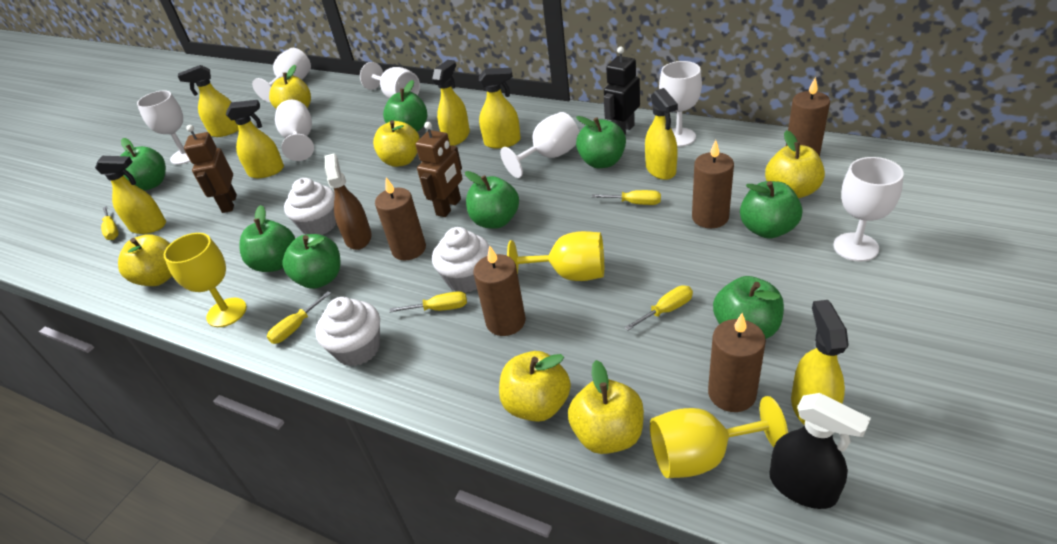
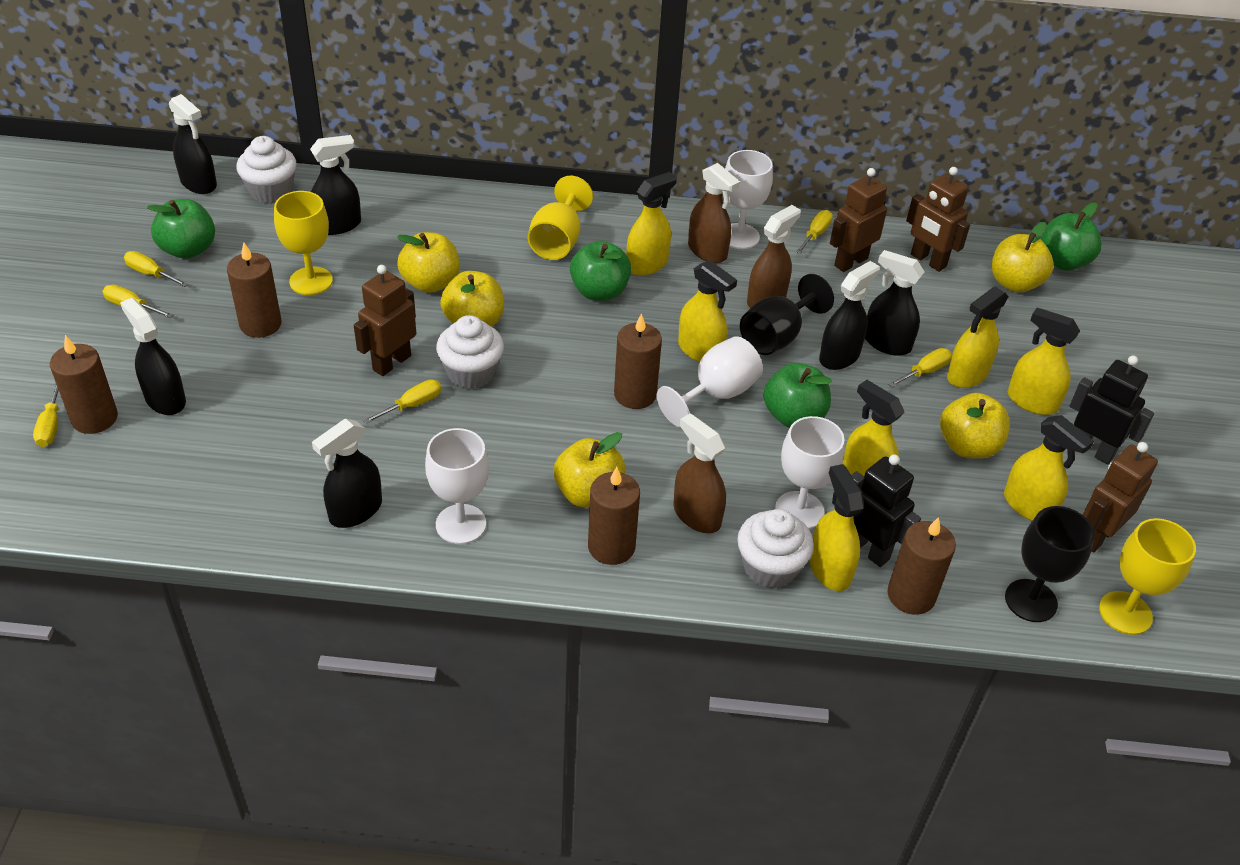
black goblet: 0 -> 2
black robot: 1 -> 2
black spray bottle: 1 -> 6
brown robot: 2 -> 4
brown spray bottle: 1 -> 3
green apple: 8 -> 4
white goblet: 7 -> 4
yellow apple: 6 -> 5
yellow screwdriver: 5 -> 6

